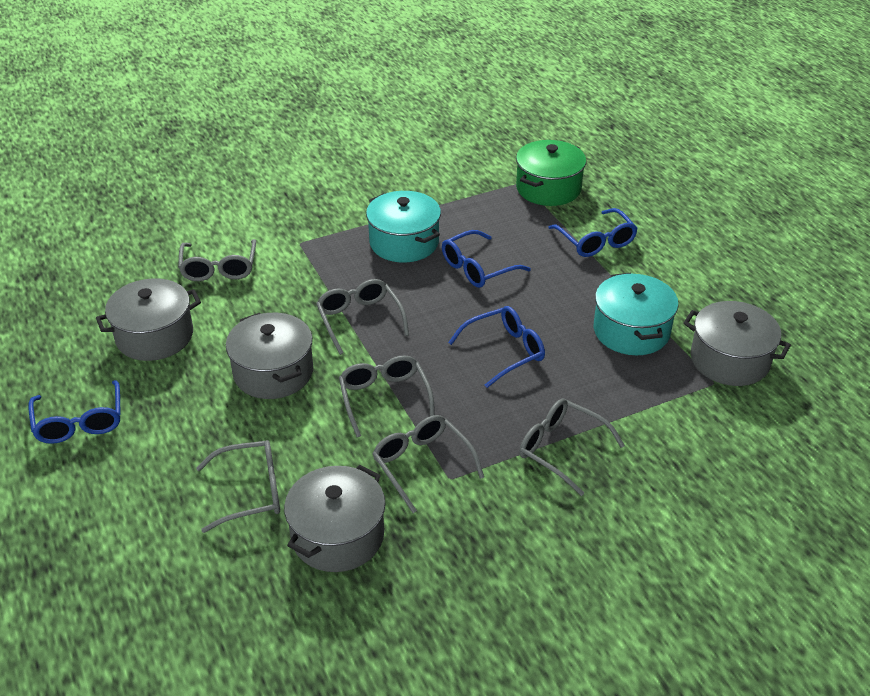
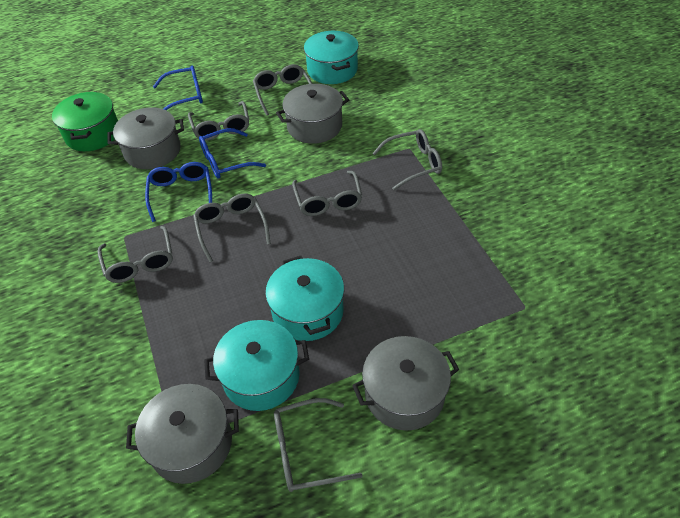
blue glasses: 4 -> 3
grey glasses: 6 -> 7
turquoise pot: 2 -> 3

